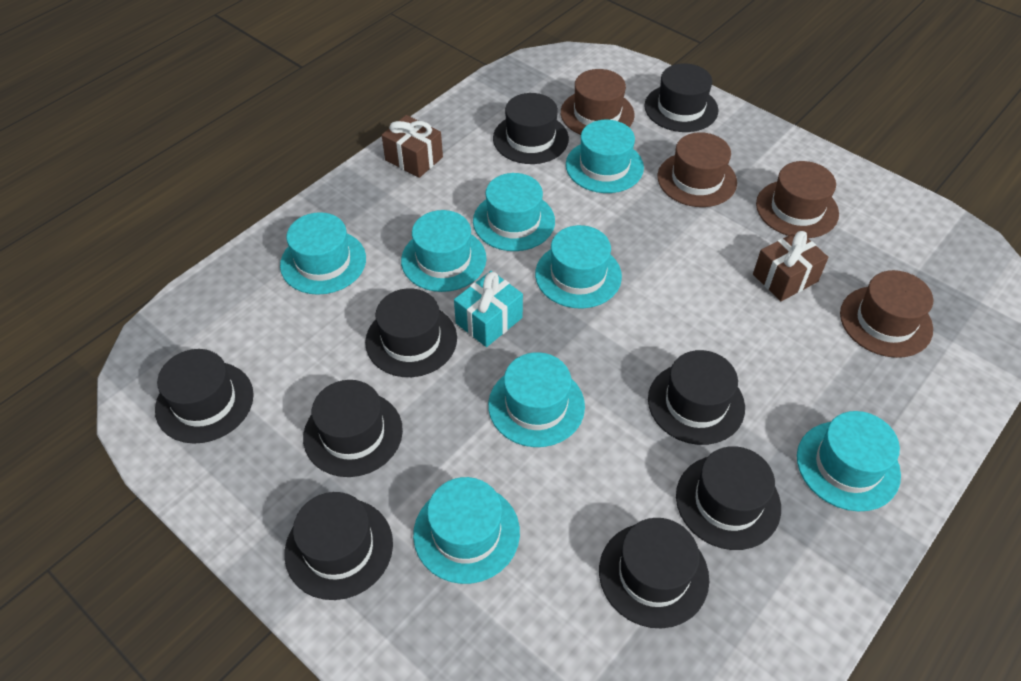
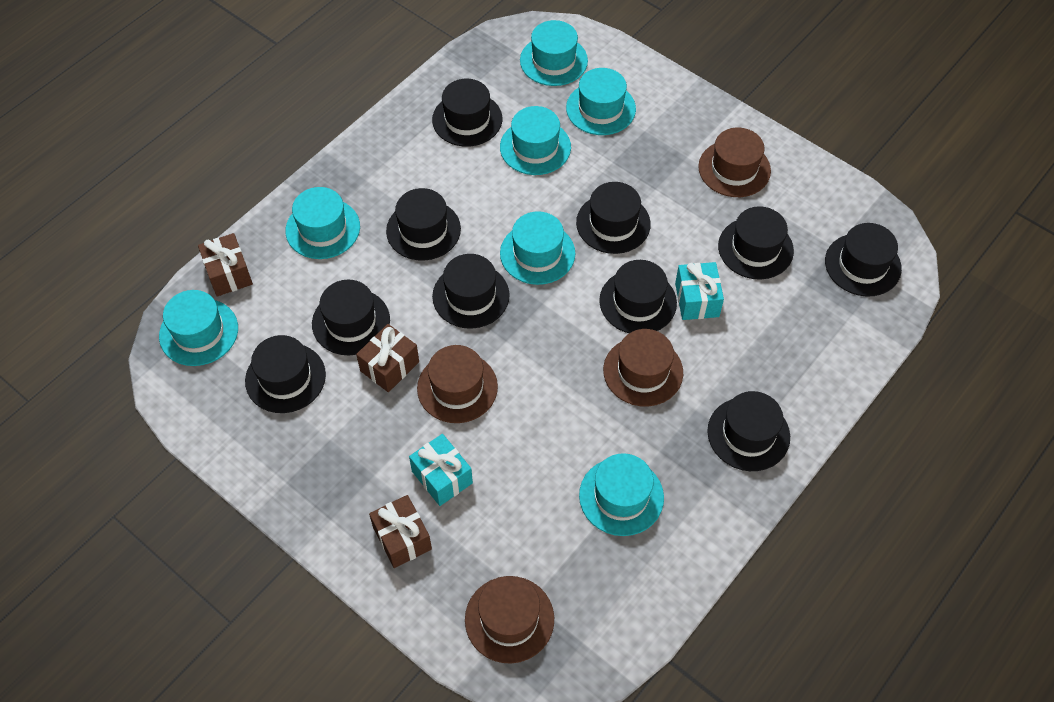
black hat: 9 -> 10
brown gift: 2 -> 3
turquoise gift: 1 -> 2
turquoise hat: 8 -> 7

